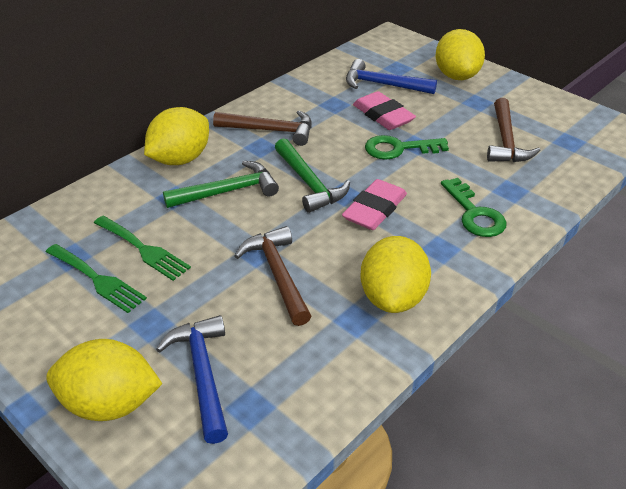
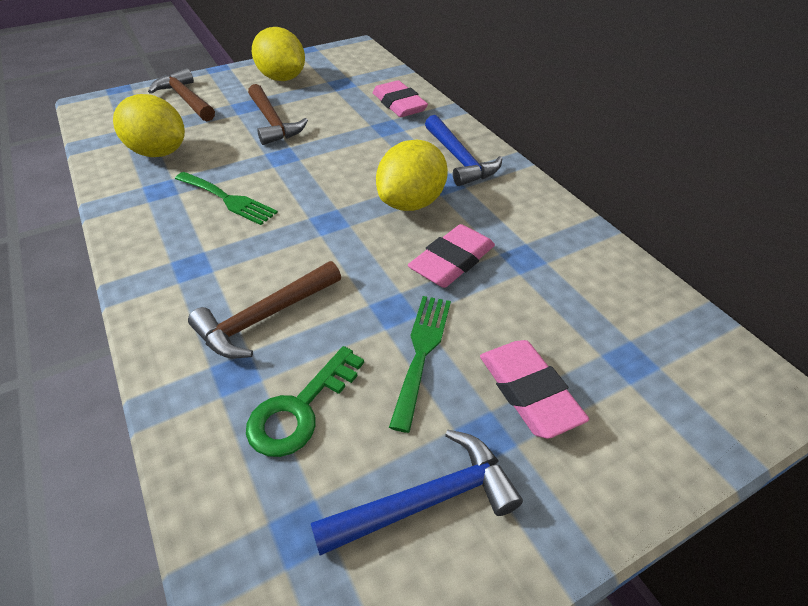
green hammer: 2 -> 0
green key: 2 -> 1
pink eraser: 2 -> 3
yellow lemon: 4 -> 3

